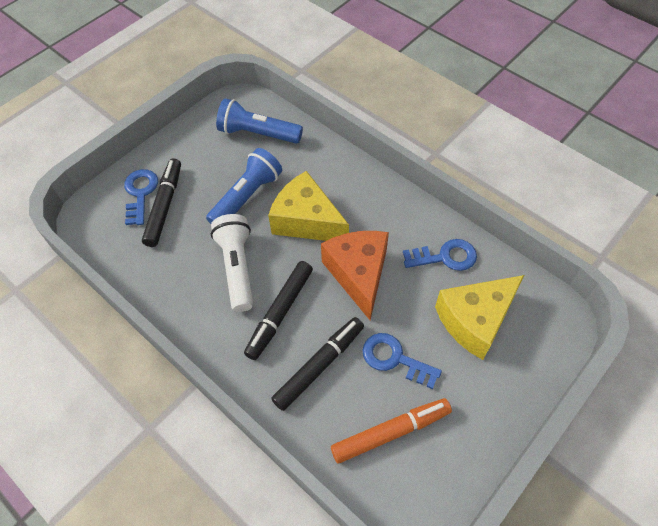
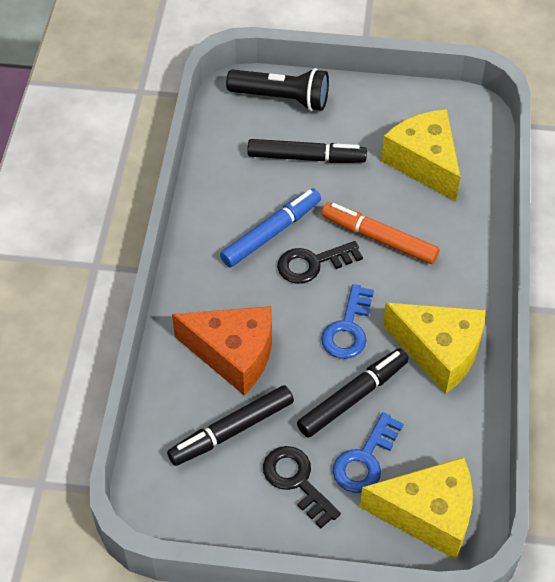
black flashlight: 0 -> 1
black key: 0 -> 2
blue flashlight: 2 -> 0
blue key: 3 -> 2
blue marker: 0 -> 1
white flashlight: 1 -> 0
yellow cheese: 2 -> 3

